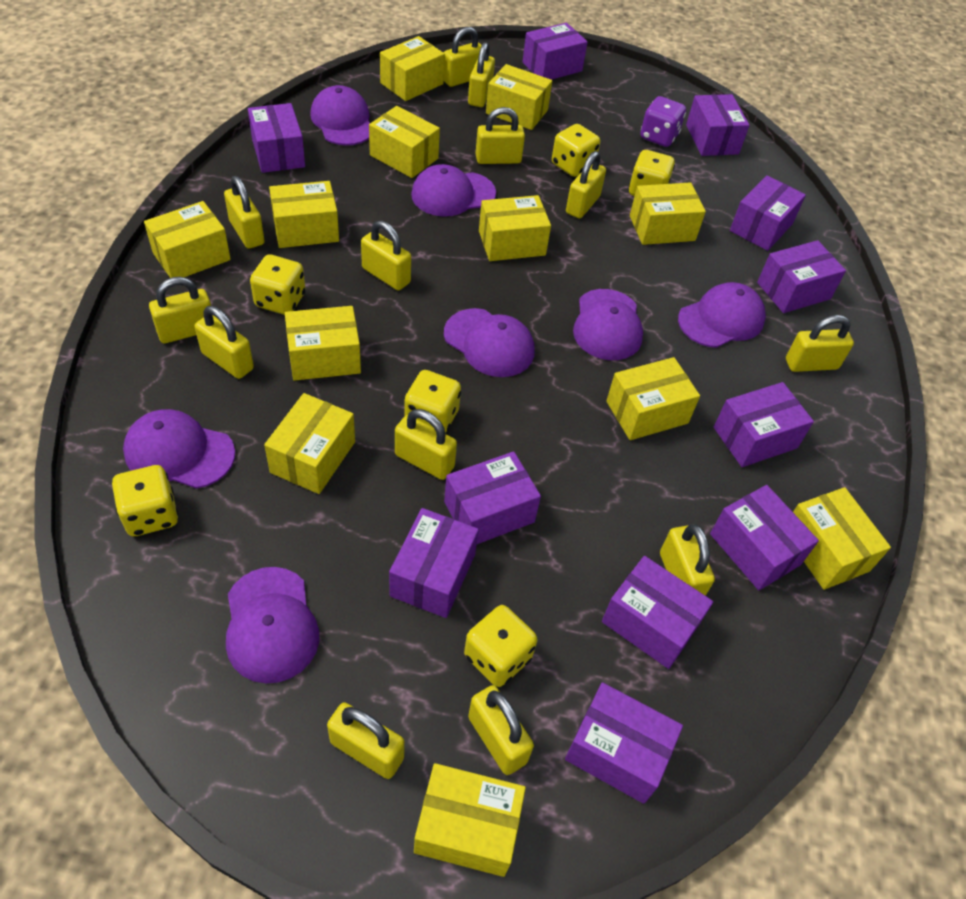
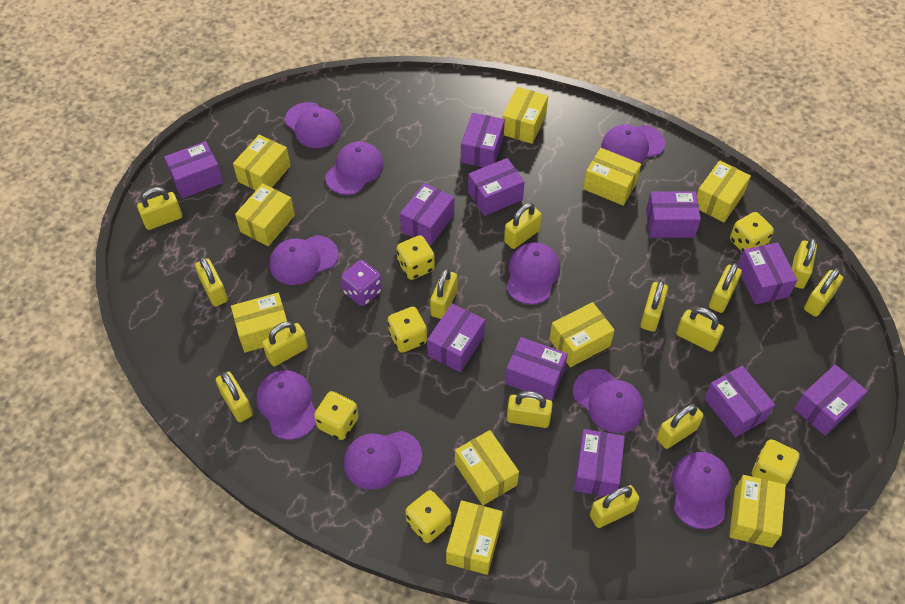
purple cap: 7 -> 9
yellow box: 12 -> 10
yellow padlock: 13 -> 14

